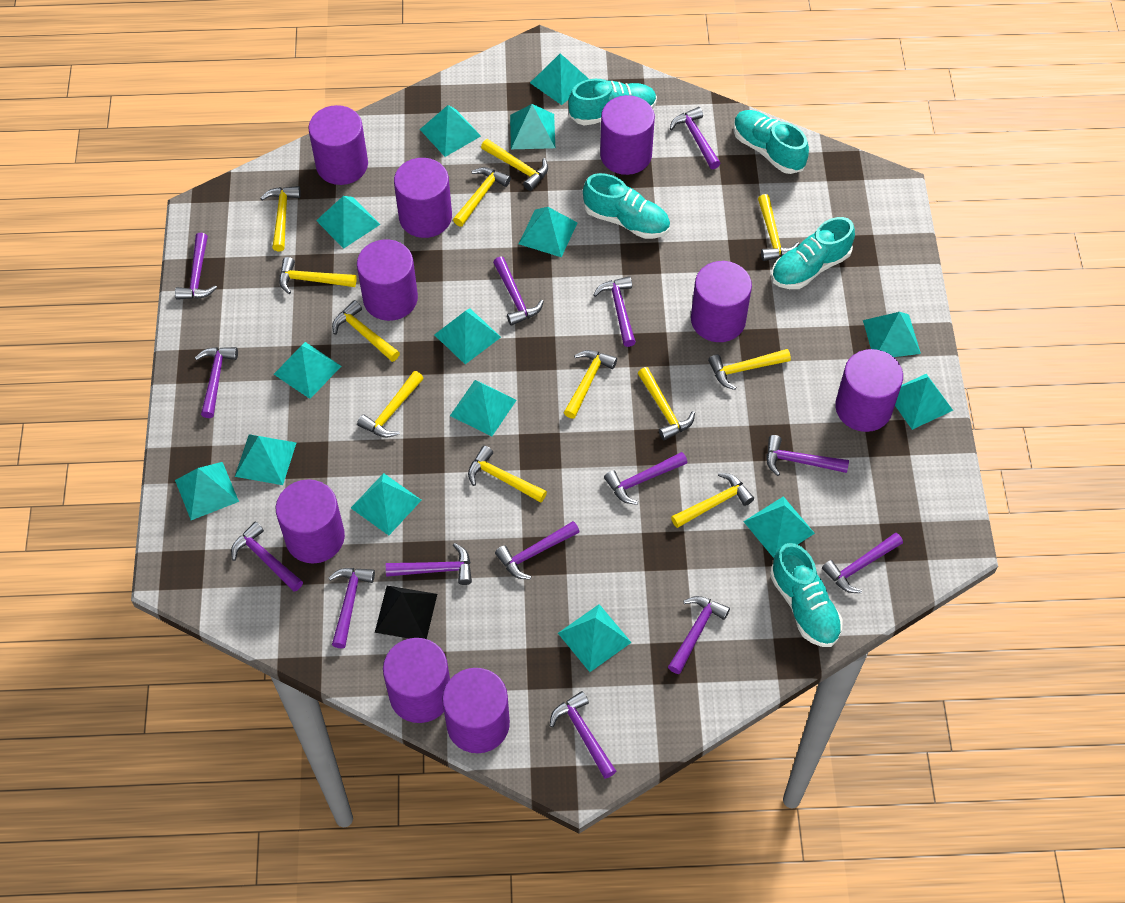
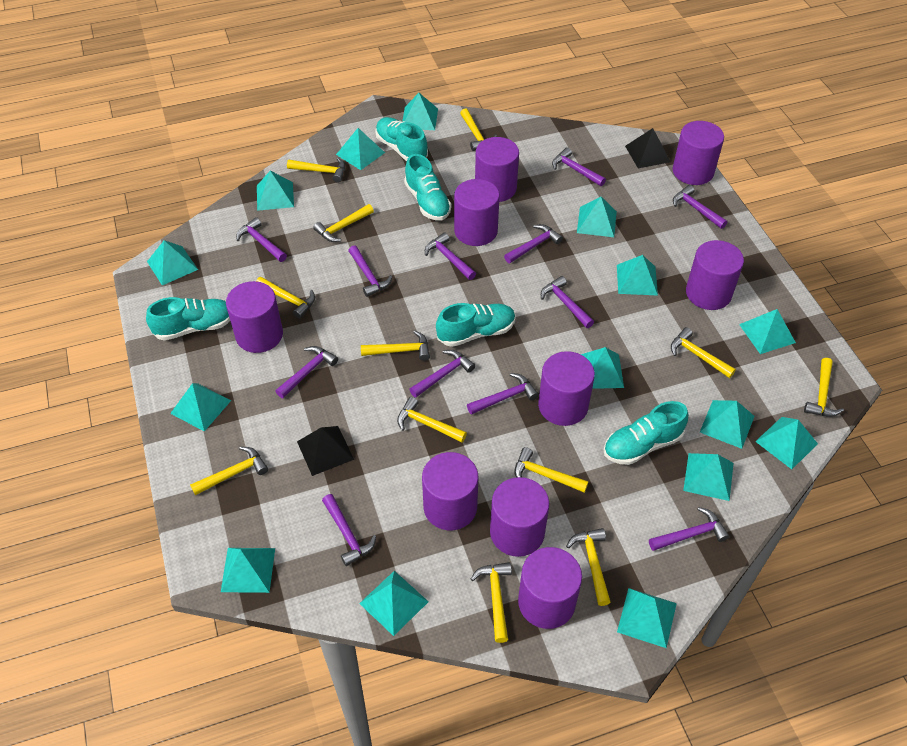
black pyramid: 1 -> 2
purple hammer: 14 -> 12

